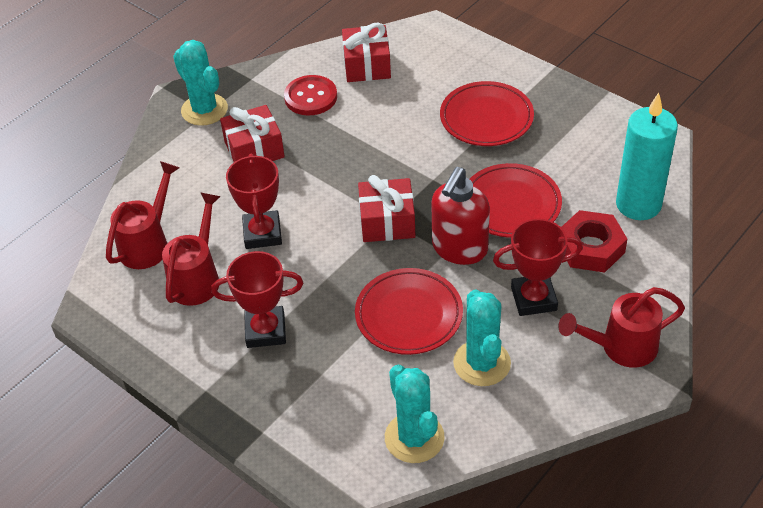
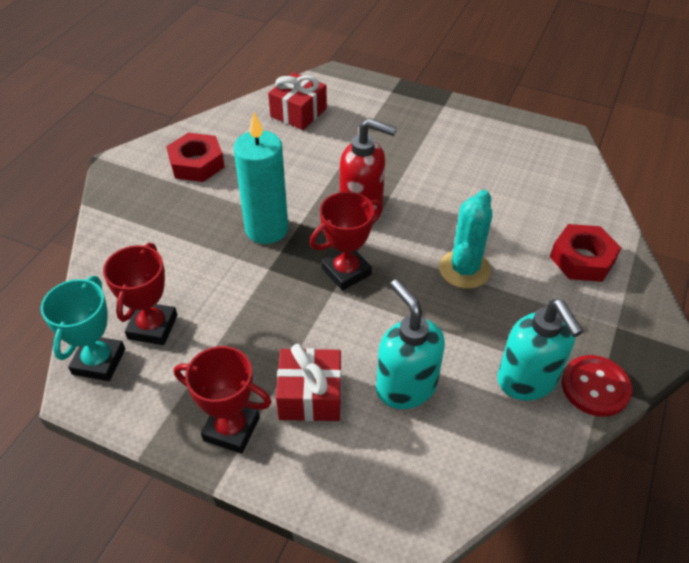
red gift: 3 -> 2
red nut: 1 -> 2
red plate: 3 -> 0
red watering can: 3 -> 0
turquoise cactus: 3 -> 1
turquoise soap dispenser: 0 -> 2
turquoise trophy: 0 -> 1

